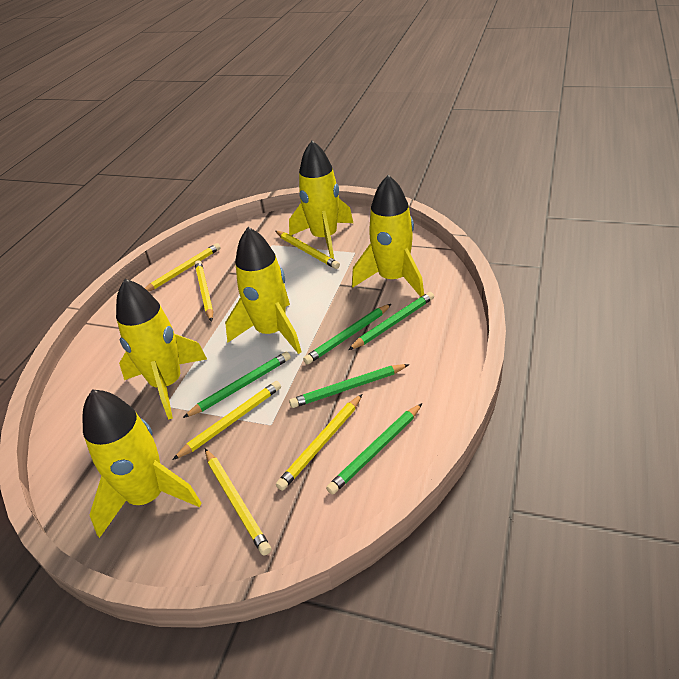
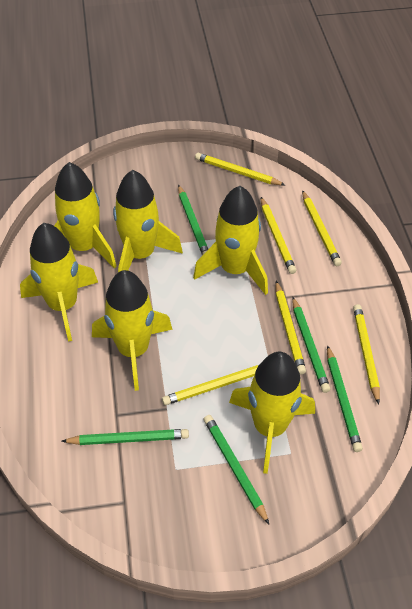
yellow rocket: 5 -> 6

